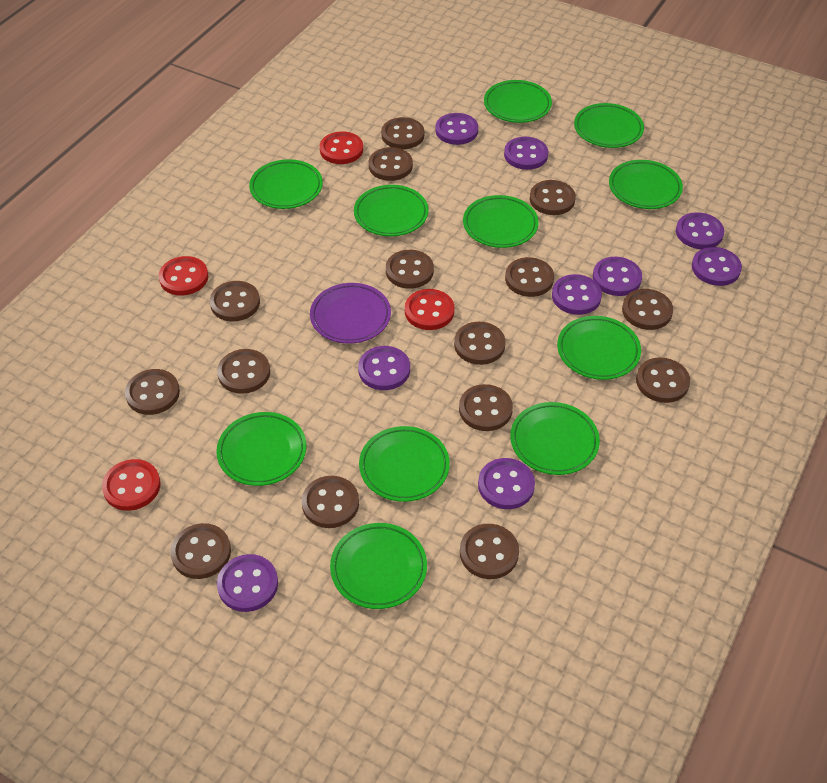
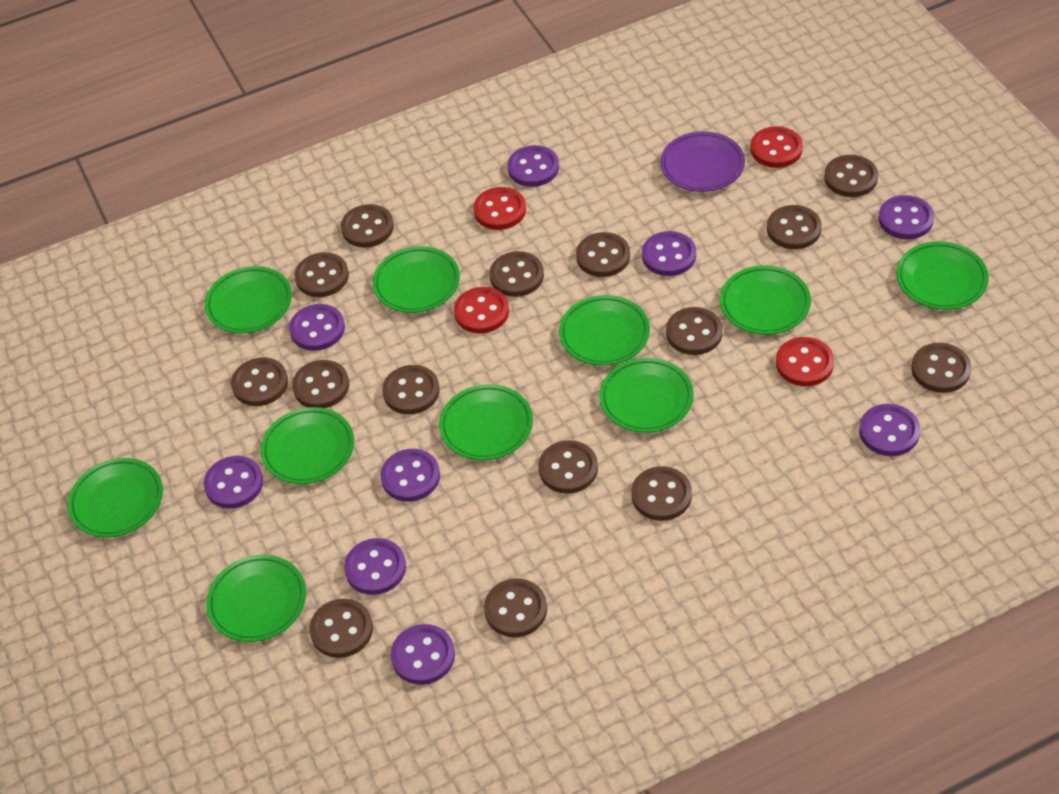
green plate: 11 -> 10

